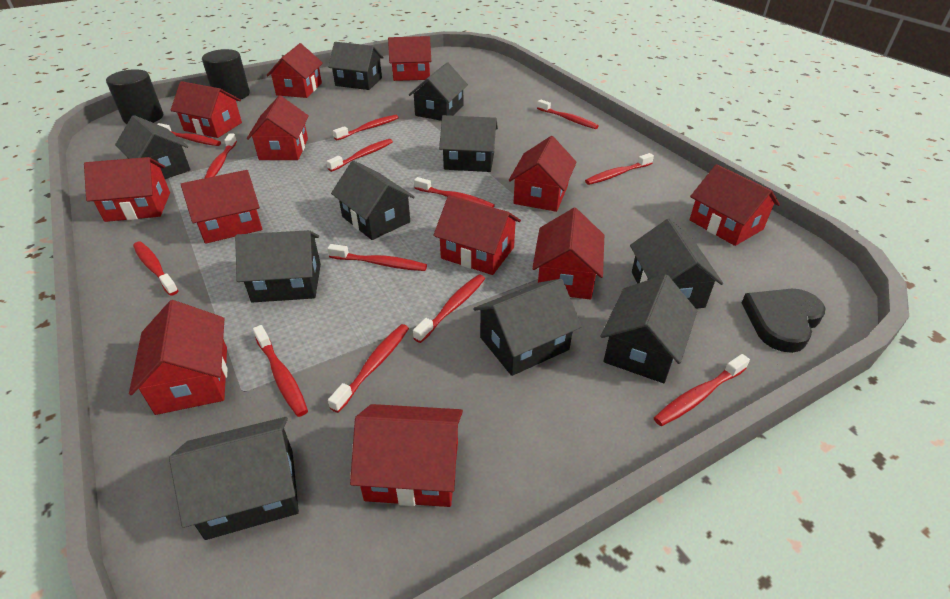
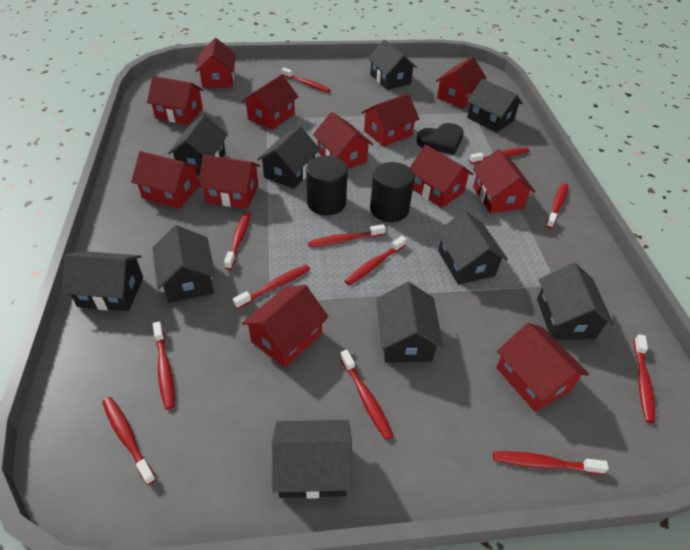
red toothbrush: 13 -> 12

